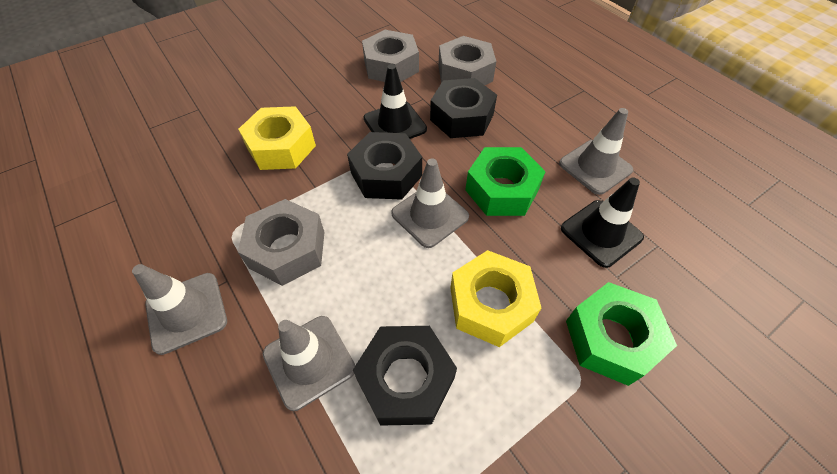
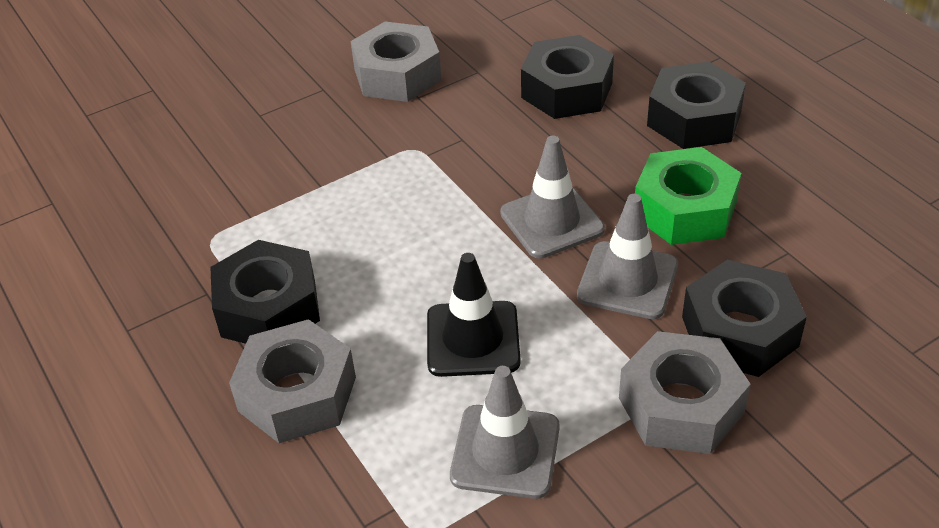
black nut: 3 -> 4
black traffic cone: 2 -> 1
green nut: 2 -> 1
grey traffic cone: 4 -> 3
yellow nut: 2 -> 0

